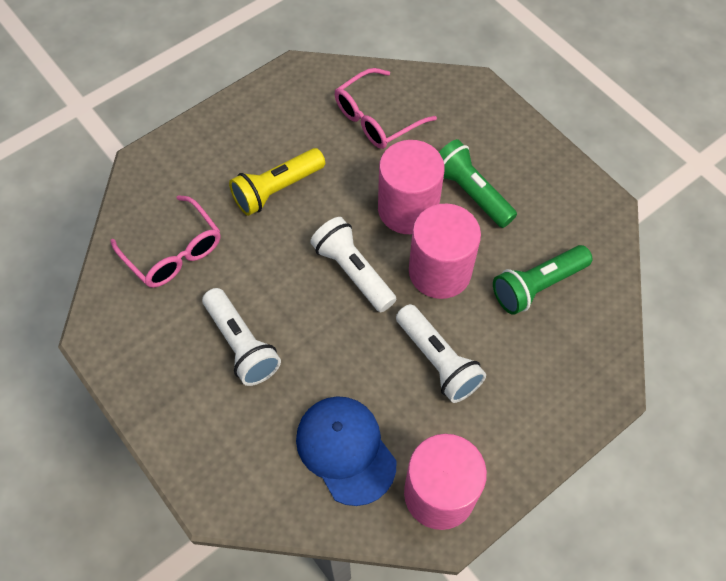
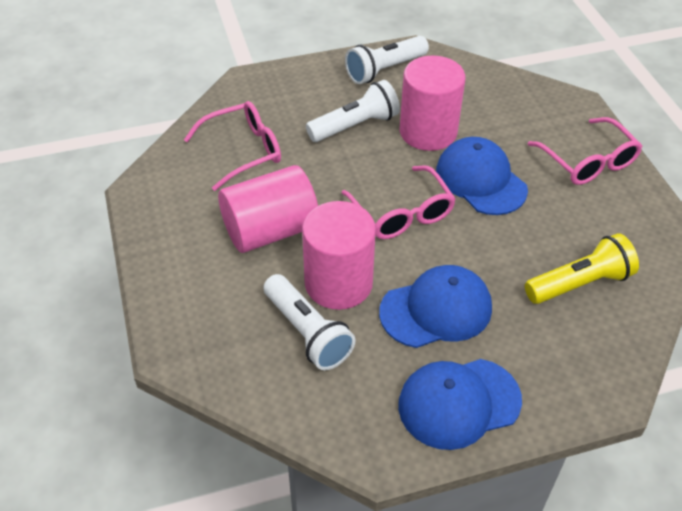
blue cap: 1 -> 3
green flashlight: 2 -> 0
pink glasses: 2 -> 3

